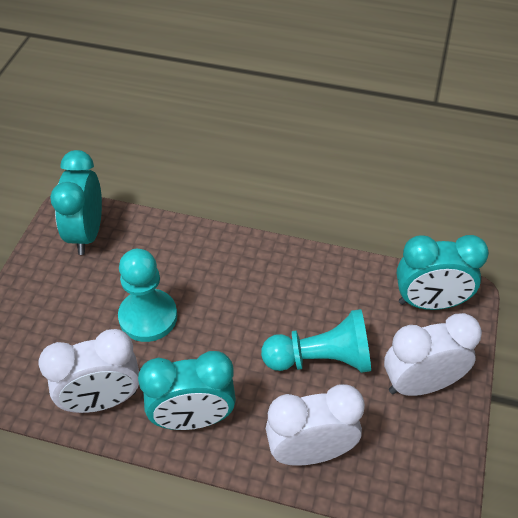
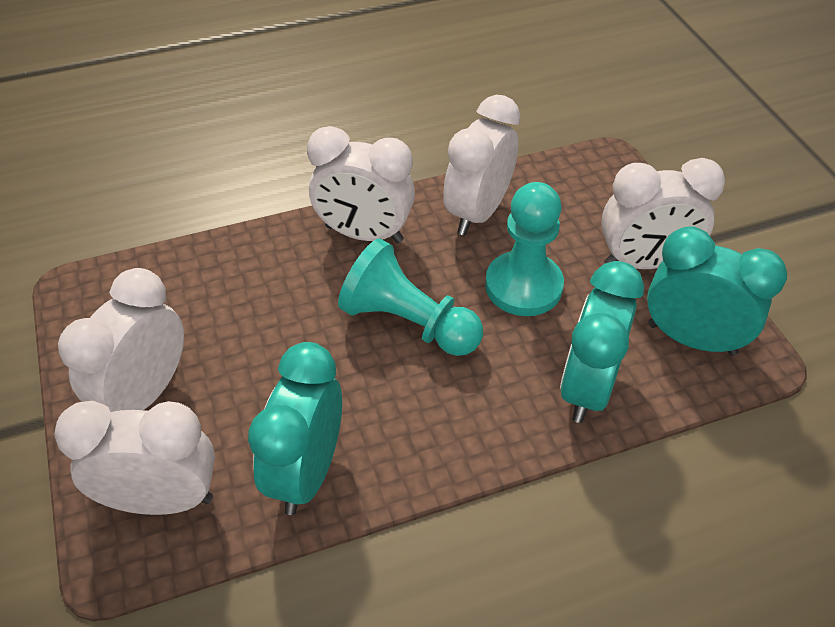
white clock: 3 -> 5

